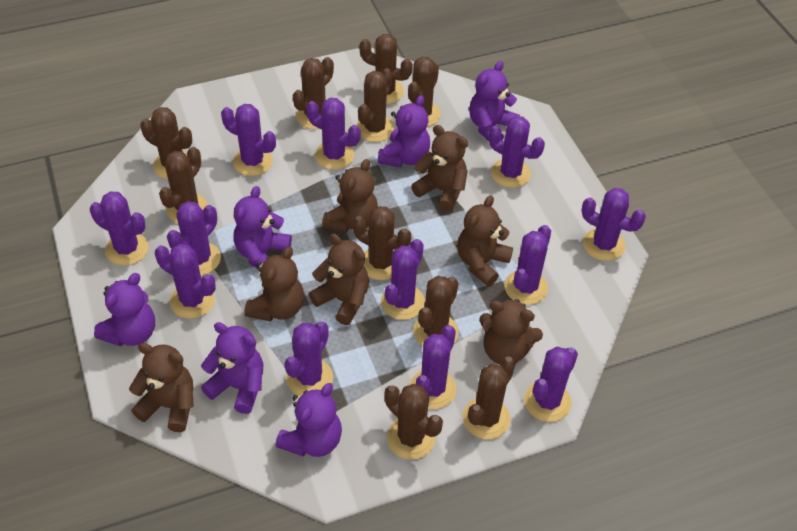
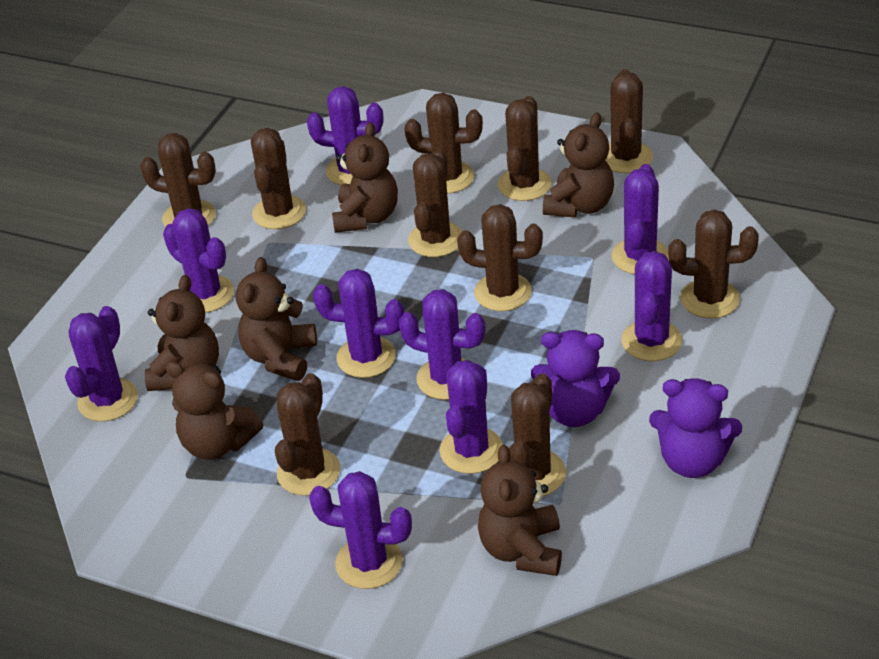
brown teddy bear: 7 -> 6
purple cactus: 12 -> 9
purple teddy bear: 6 -> 2

